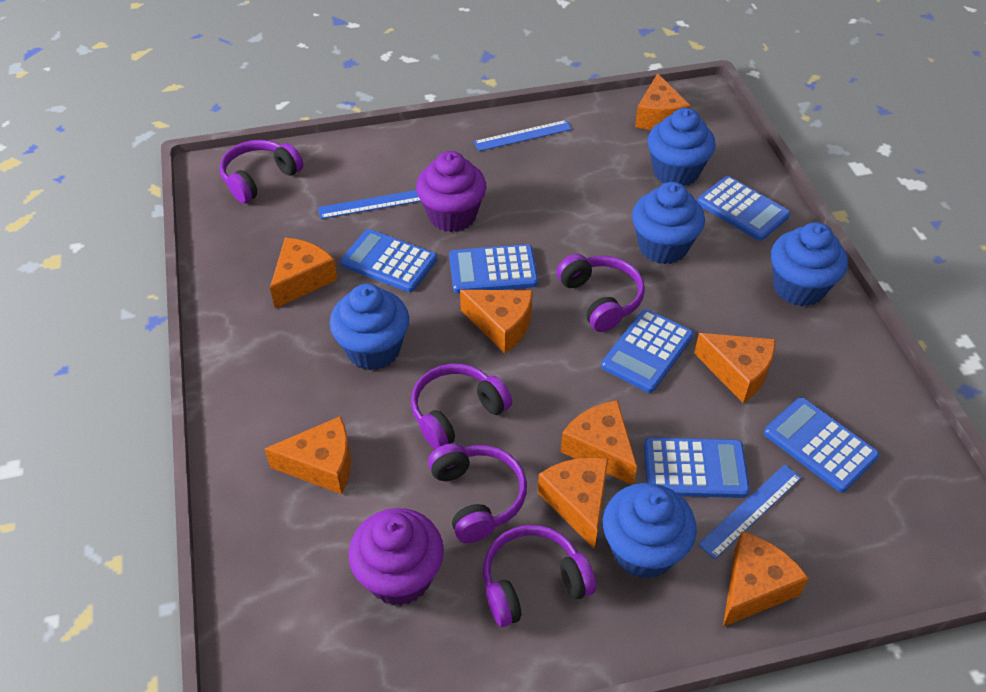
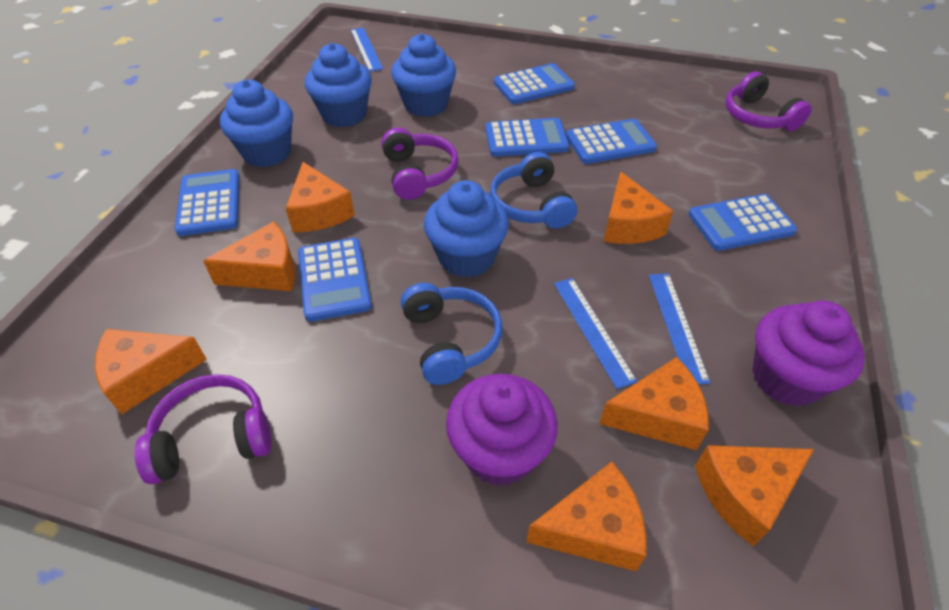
blue cupcake: 5 -> 4
blue headphones: 0 -> 2
orange cheese: 8 -> 7
purple headphones: 5 -> 3

